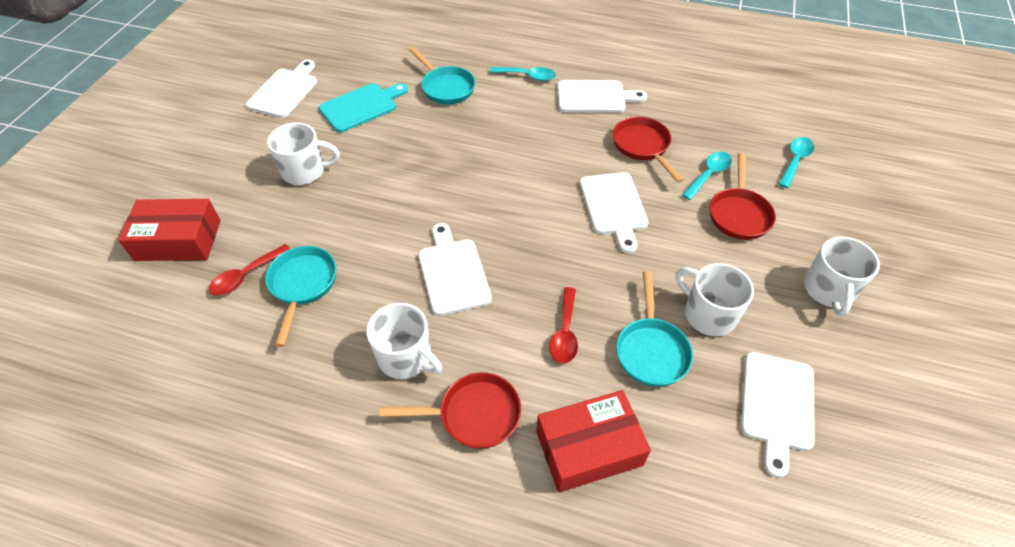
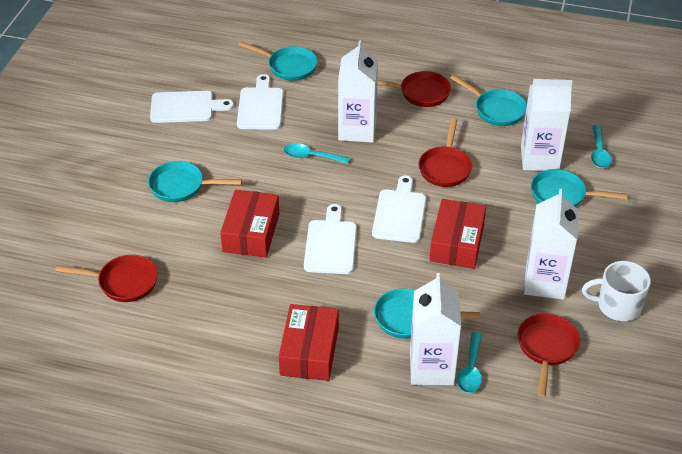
red box: 2 -> 3
red pan: 3 -> 4
red spoon: 2 -> 0
turquoise cutting board: 1 -> 0
turquoise pan: 3 -> 5
white carton: 0 -> 4
white cutting board: 5 -> 4
white mug: 4 -> 1

